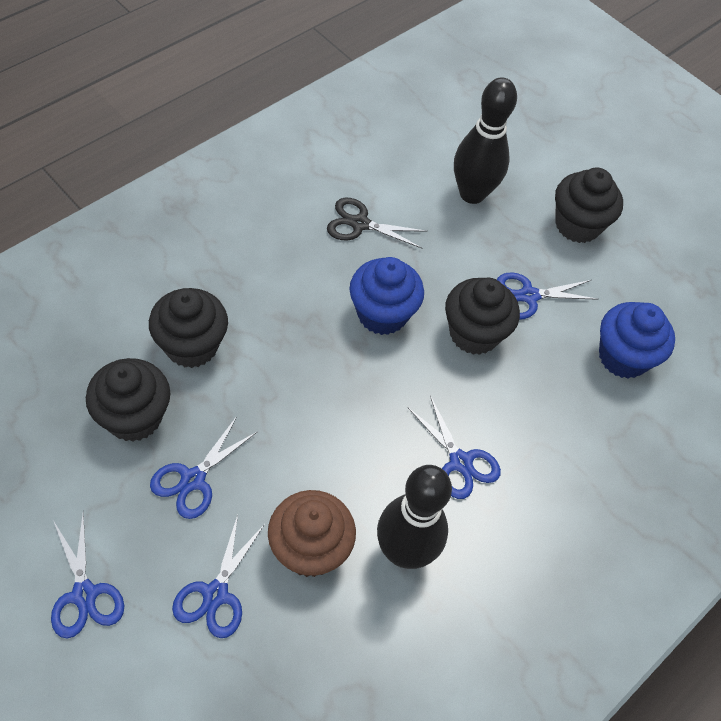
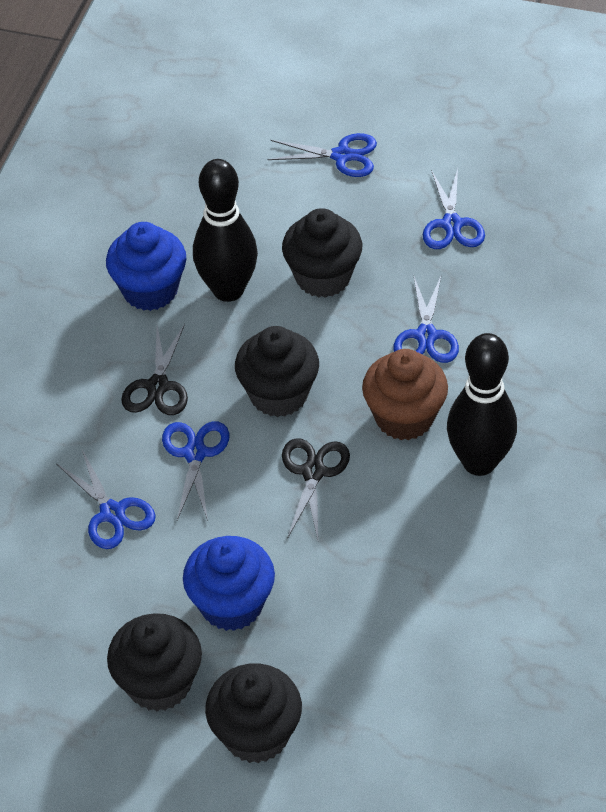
black scissors: 1 -> 2

